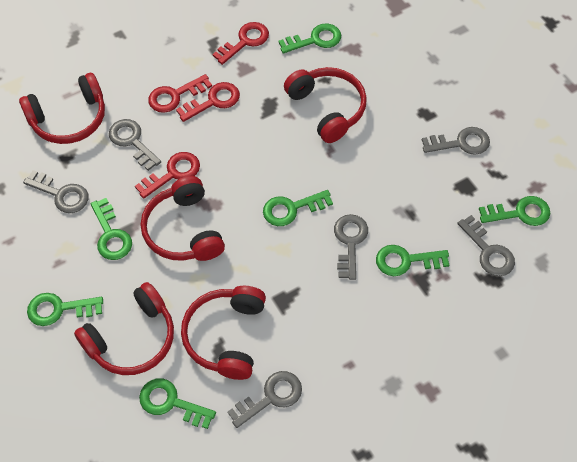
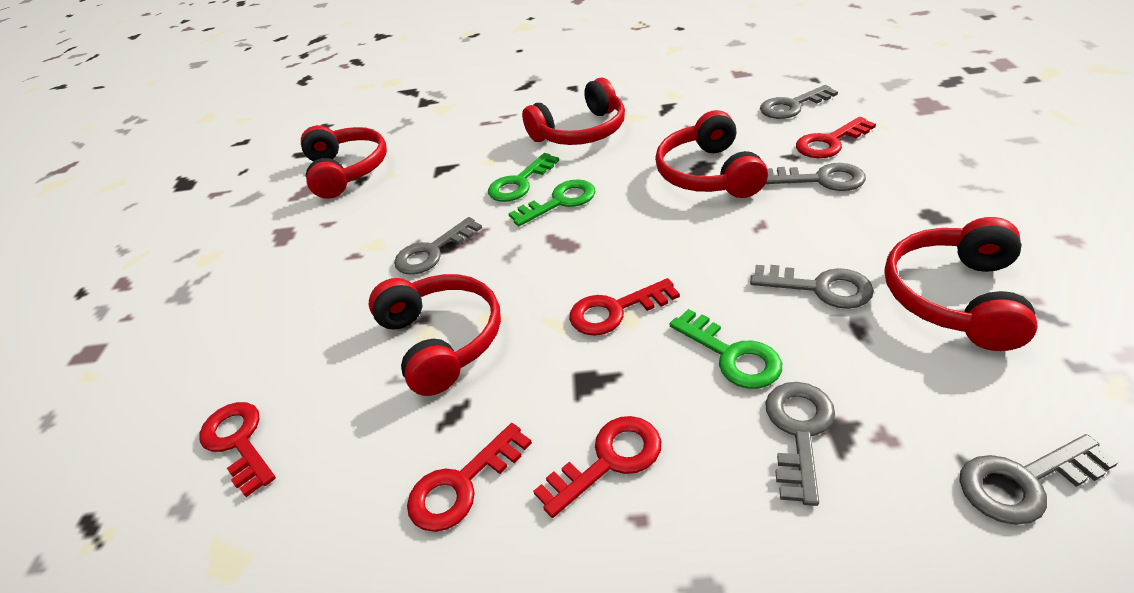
green key: 7 -> 3
red key: 4 -> 5

